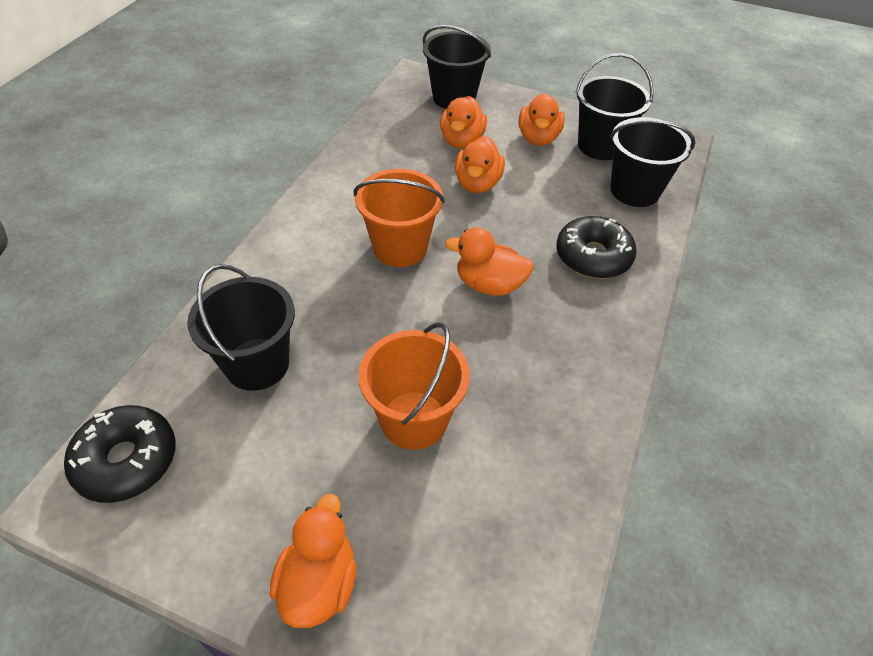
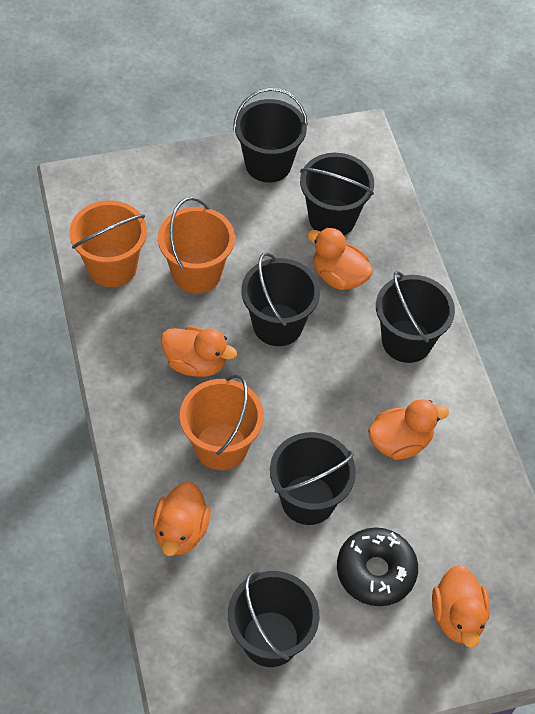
black bucket: 4 -> 6
black donut: 2 -> 1
orange bucket: 2 -> 3

